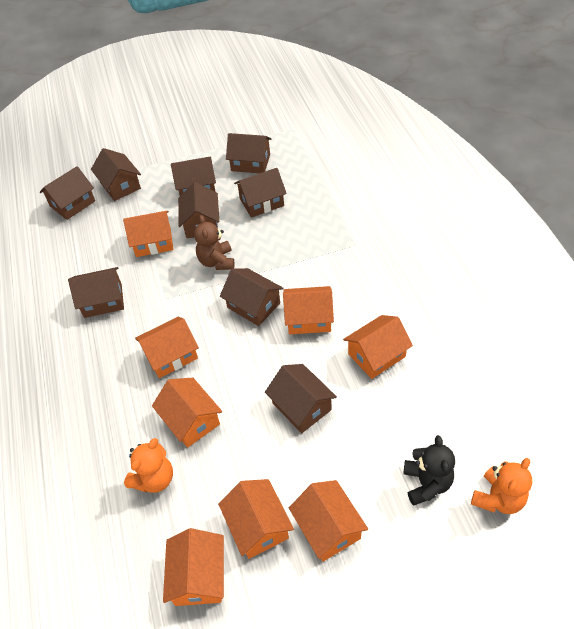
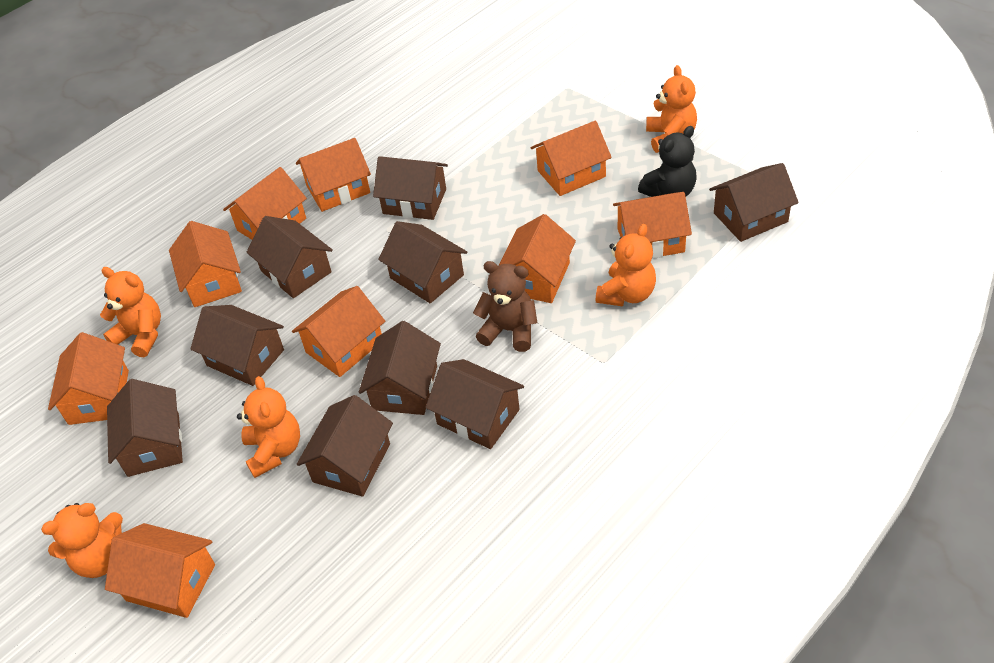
orange house: 8 -> 9
orange teddy bear: 2 -> 5

